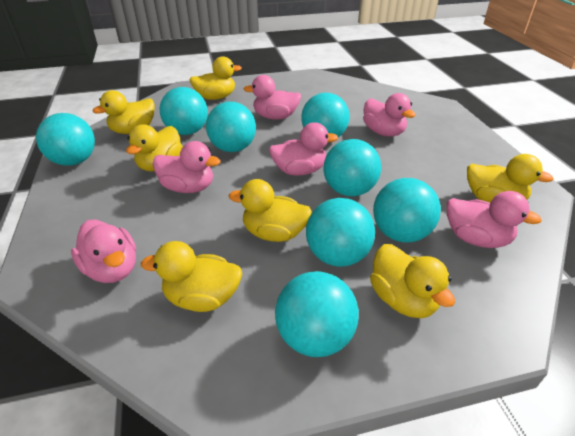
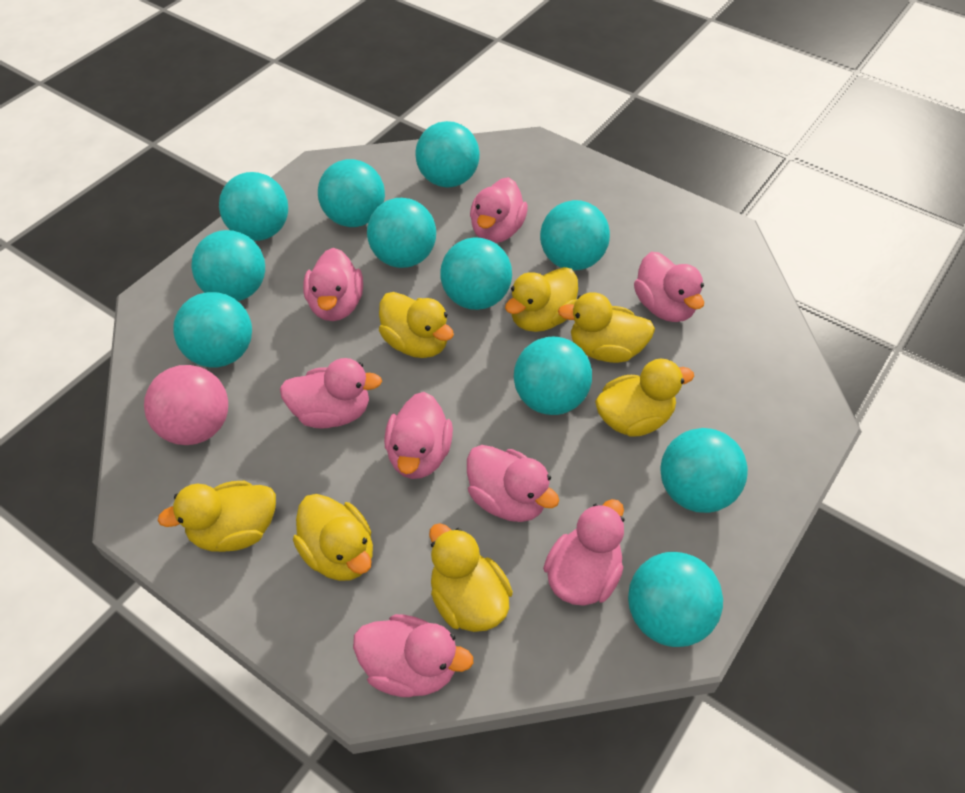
pink ball: 0 -> 1
pink duck: 6 -> 8
turquoise ball: 8 -> 11

